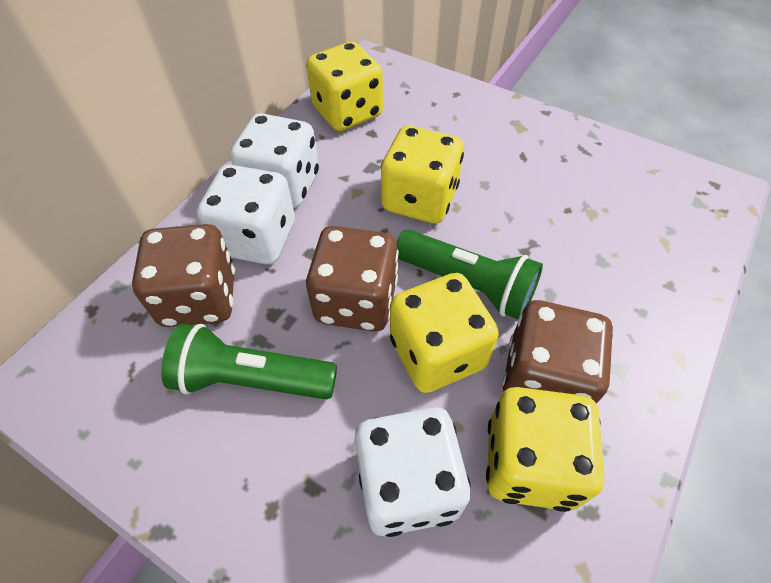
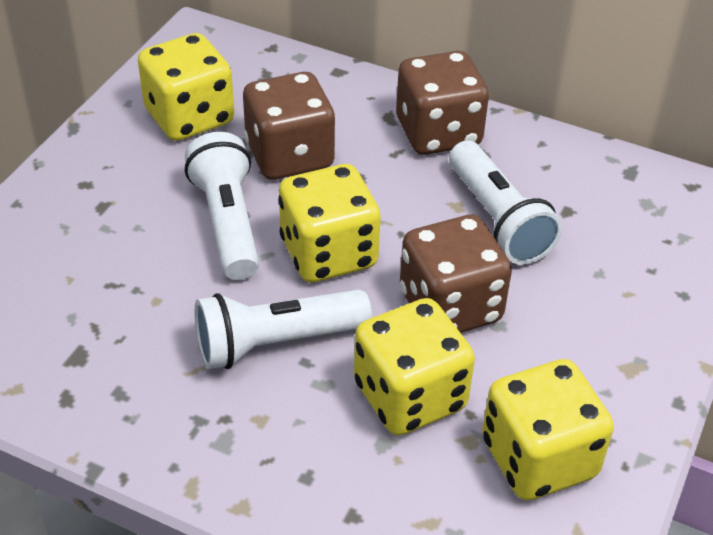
green flashlight: 2 -> 0
white dice: 3 -> 0
white flashlight: 0 -> 3

